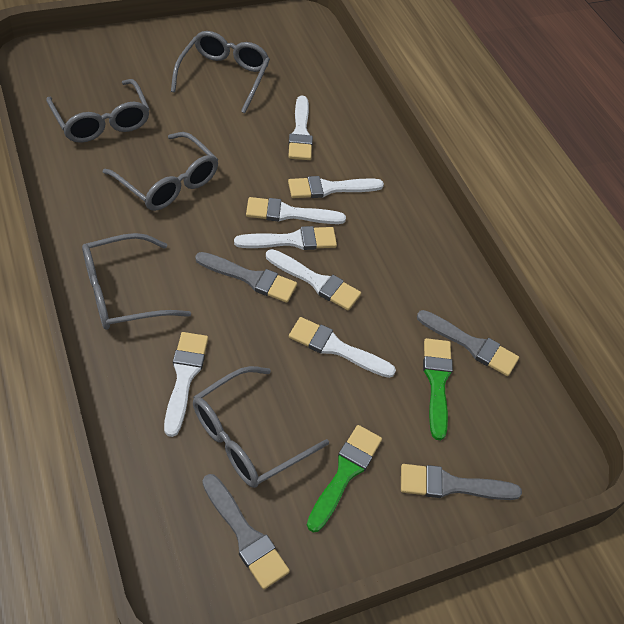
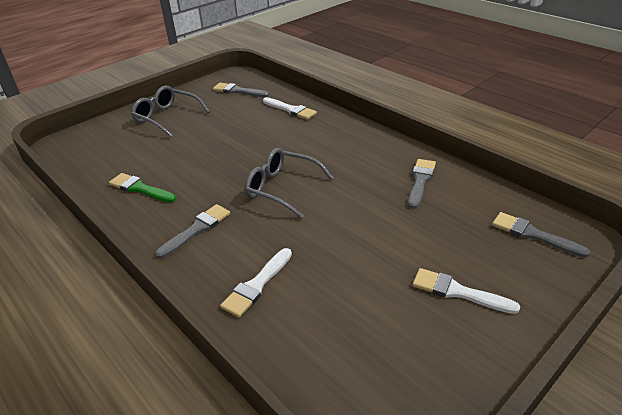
green brush: 2 -> 1
grey glasses: 5 -> 2
white brush: 7 -> 3

